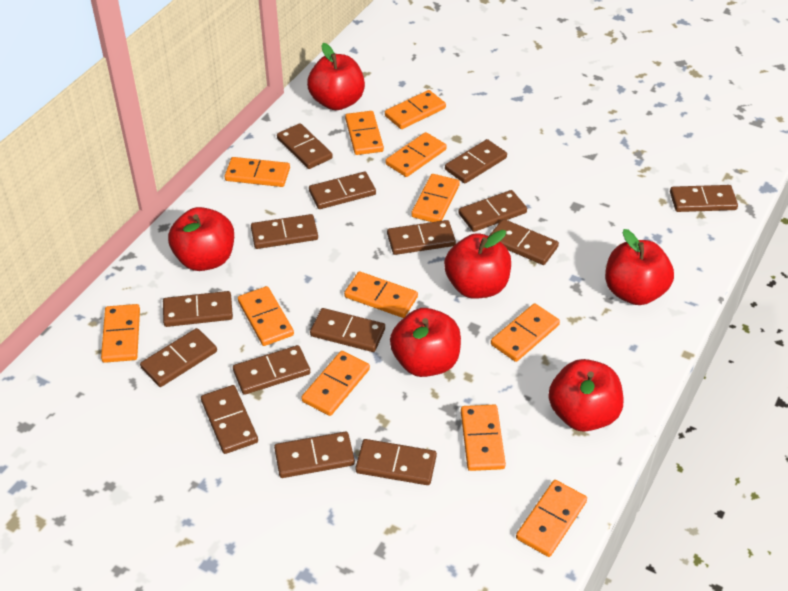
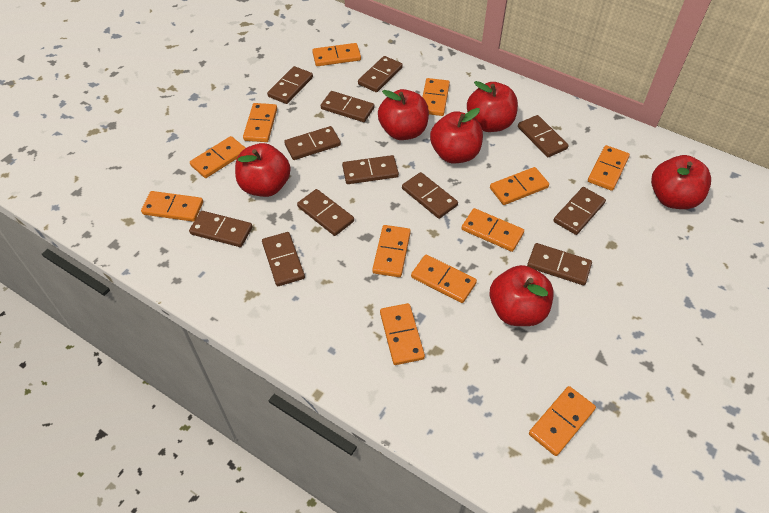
brown domino: 15 -> 12

